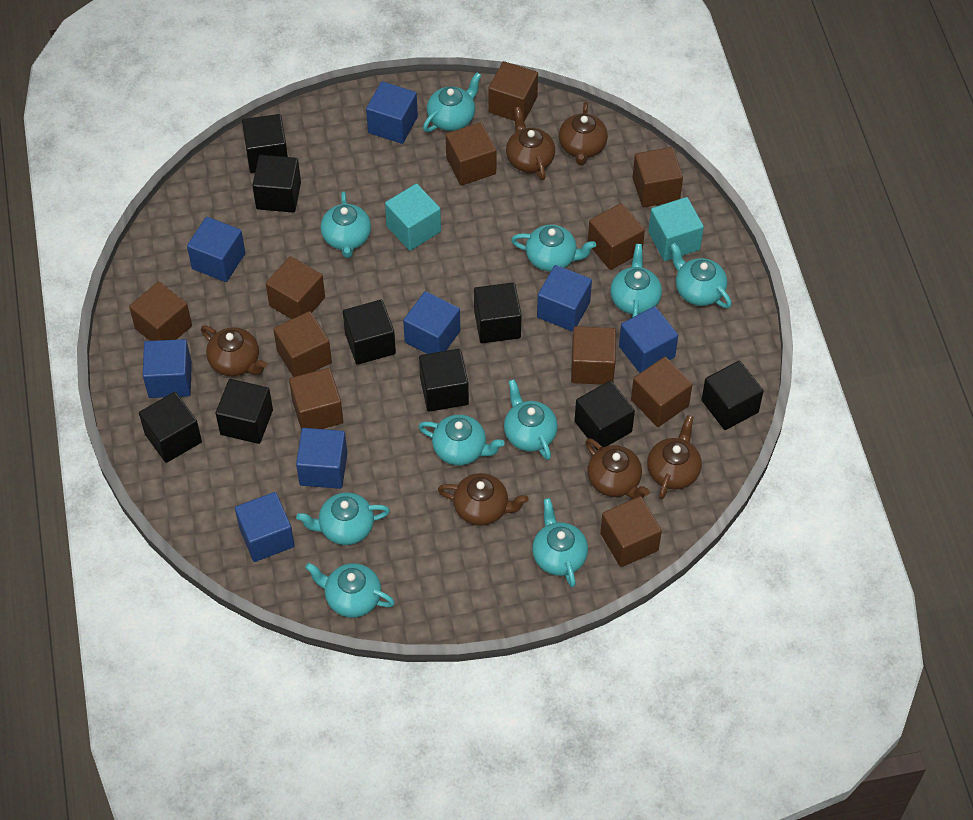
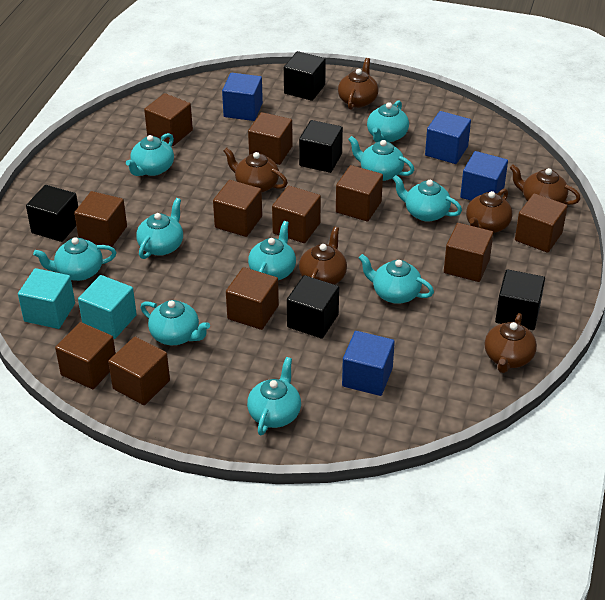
black cube: 9 -> 5
blue cube: 8 -> 4

